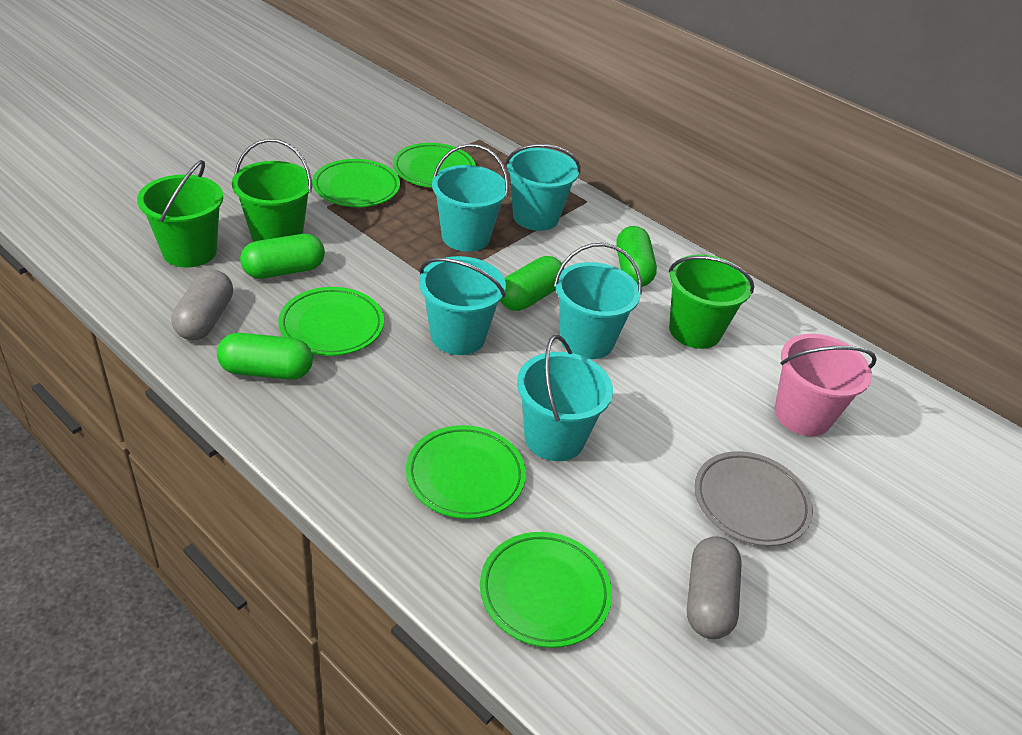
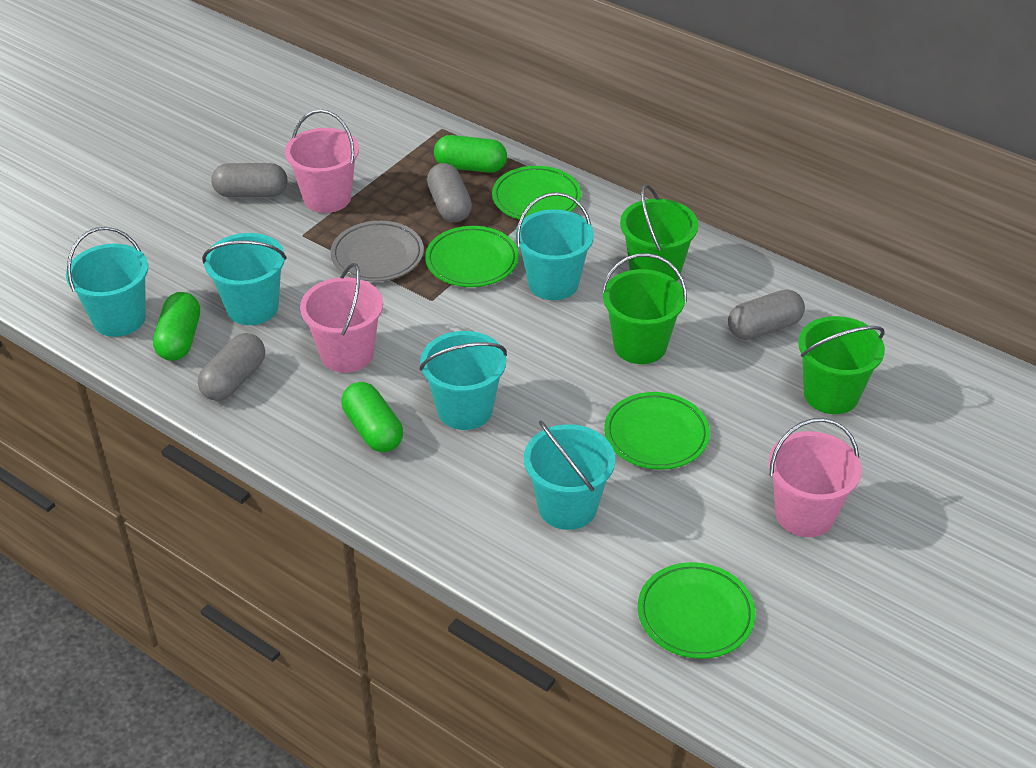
green capsule: 4 -> 3
green plate: 5 -> 4
grey capsule: 2 -> 4
pink bucket: 1 -> 3

